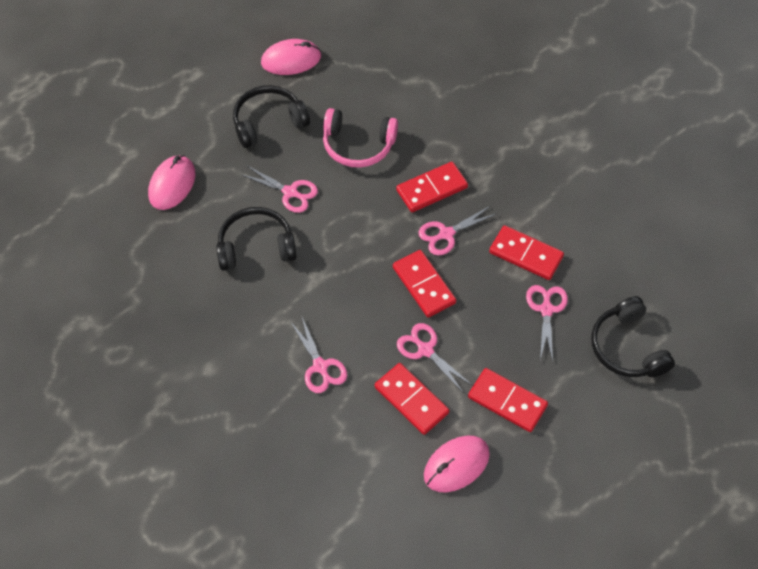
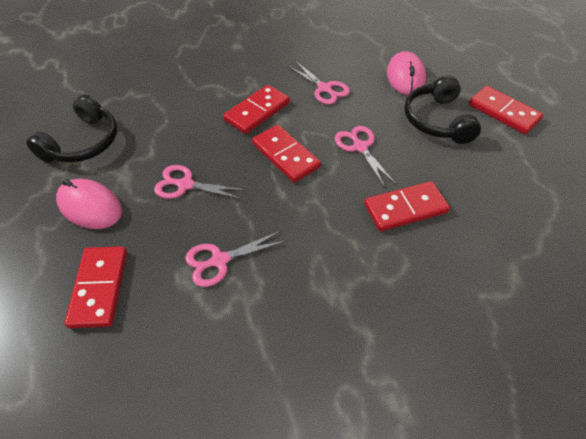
black headphones: 3 -> 2
pink headphones: 1 -> 0
pink mouse: 3 -> 2
pink scissors: 5 -> 4

